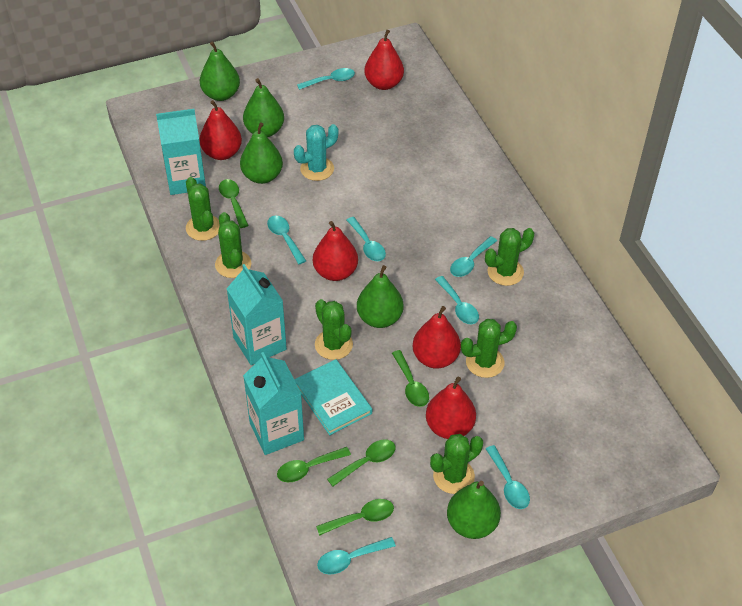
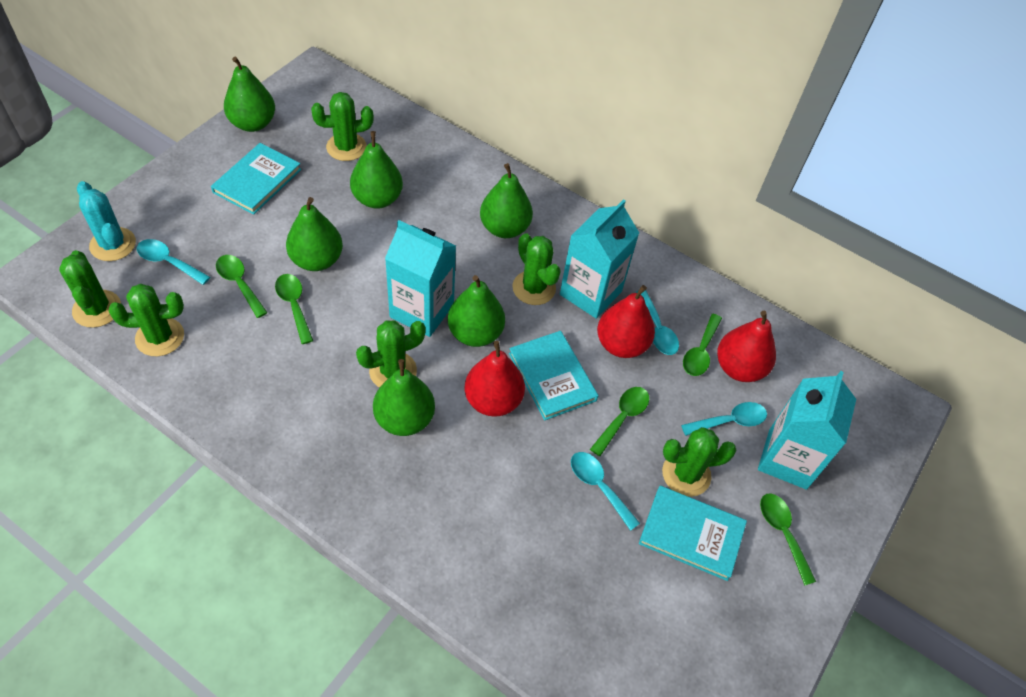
green pear: 5 -> 6
red pear: 5 -> 3
turquoise book: 1 -> 3
turquoise spoon: 7 -> 4

